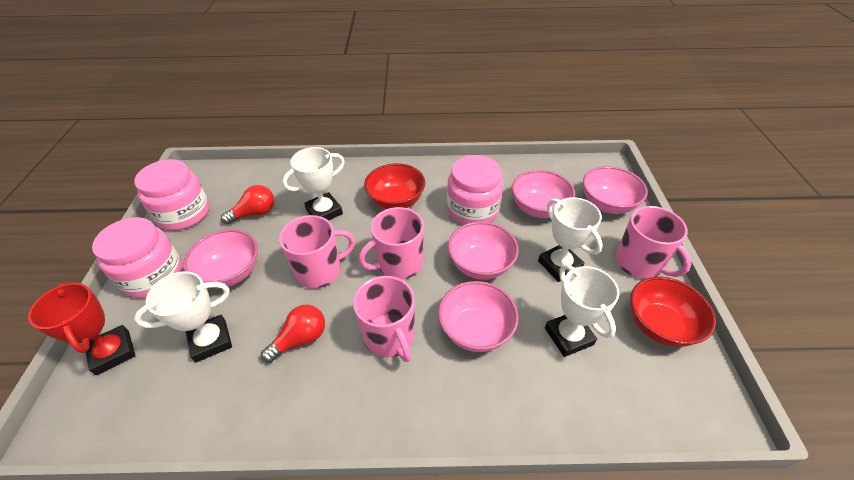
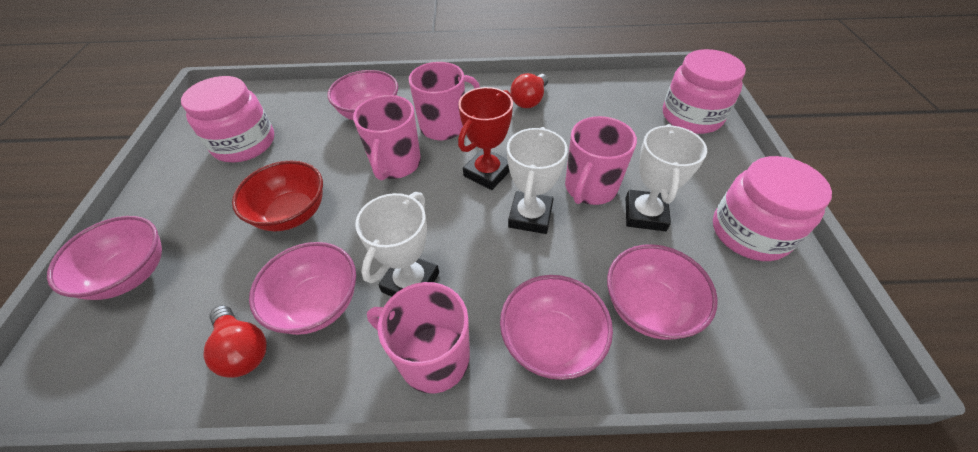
red bowl: 2 -> 1
white trophy: 4 -> 3

